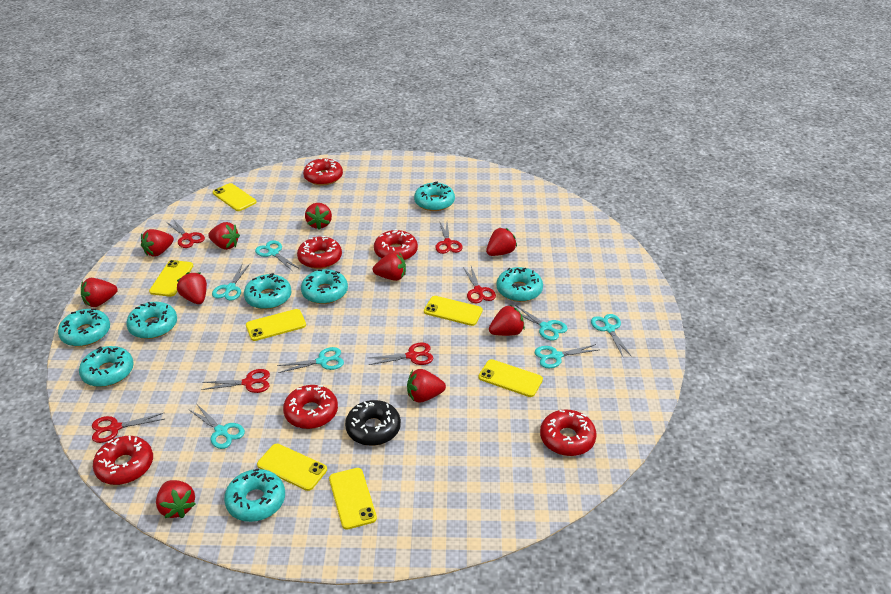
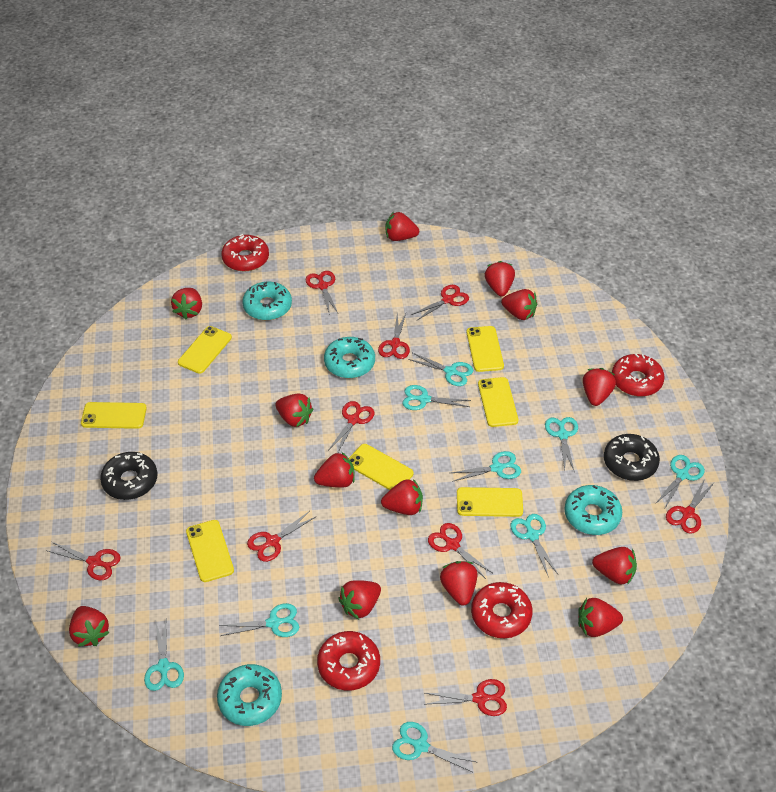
black donut: 1 -> 2
red donut: 6 -> 4
red scissors: 6 -> 9
red strawberry: 10 -> 13
turquoise donut: 8 -> 4
turquoise scissors: 7 -> 9

